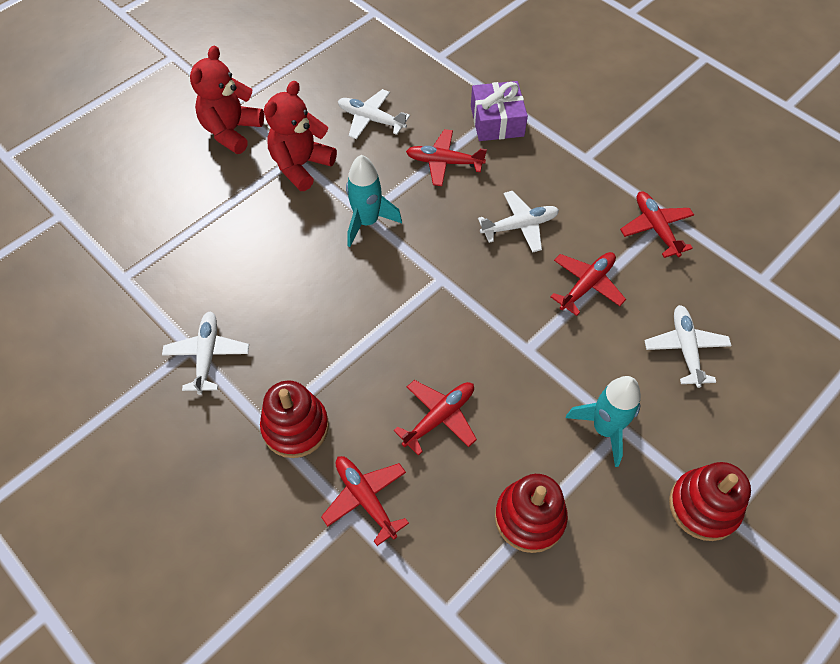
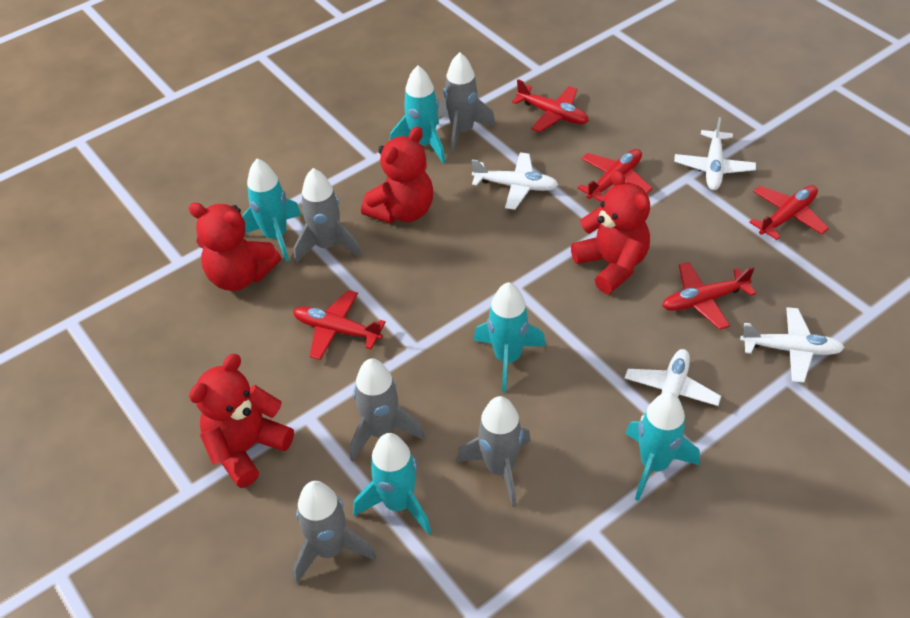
grey rocket: 0 -> 5
purple gift: 1 -> 0
red stacking toy: 3 -> 0
red teddy bear: 2 -> 4
turquoise rocket: 2 -> 5

